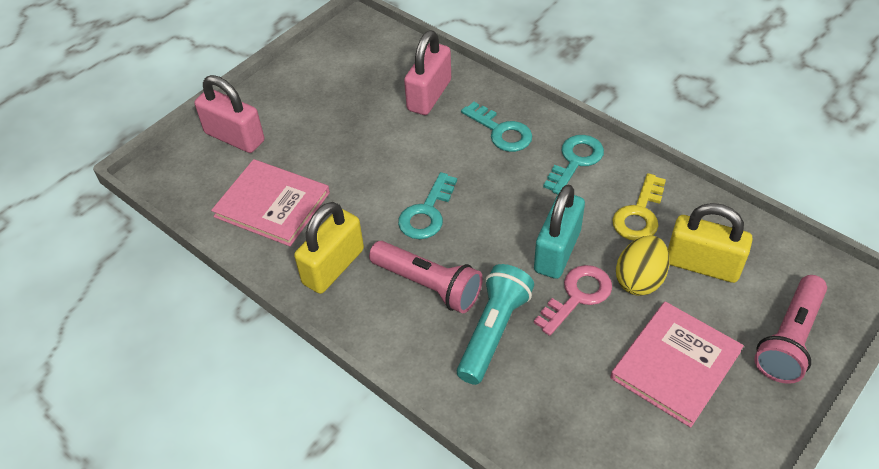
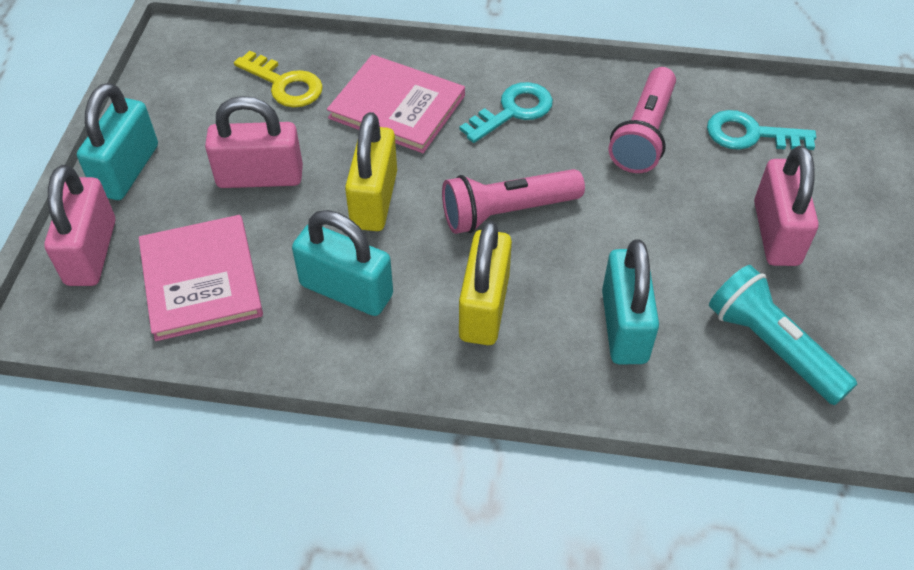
pink key: 1 -> 0
pink padlock: 2 -> 3
turquoise key: 3 -> 2
turquoise padlock: 1 -> 3
yellow egg: 1 -> 0

